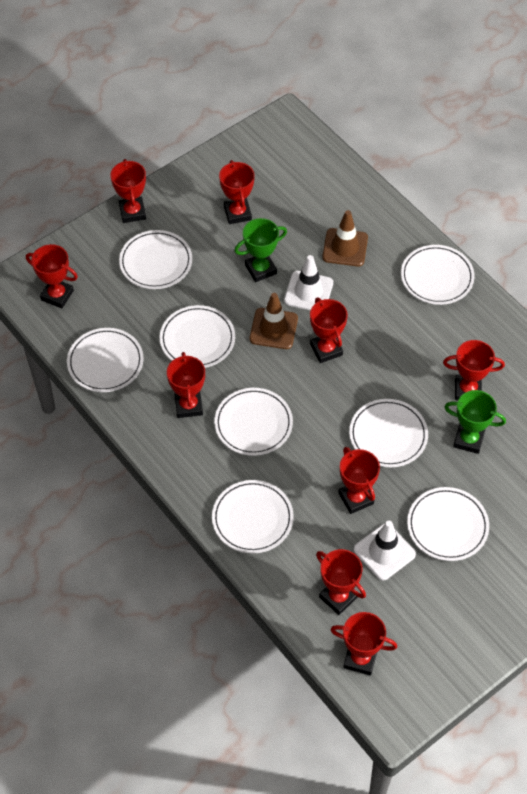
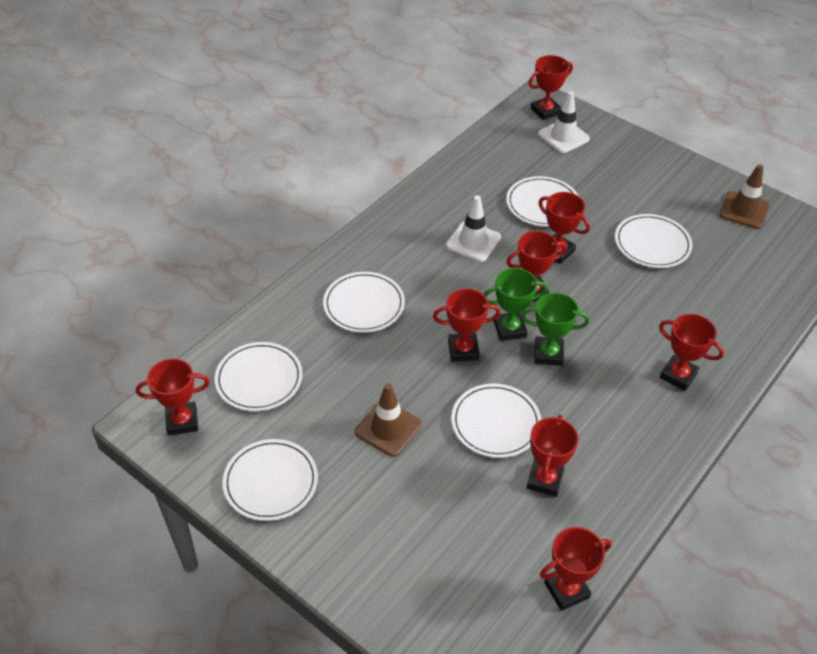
red trophy: 9 -> 8
white plate: 8 -> 6

